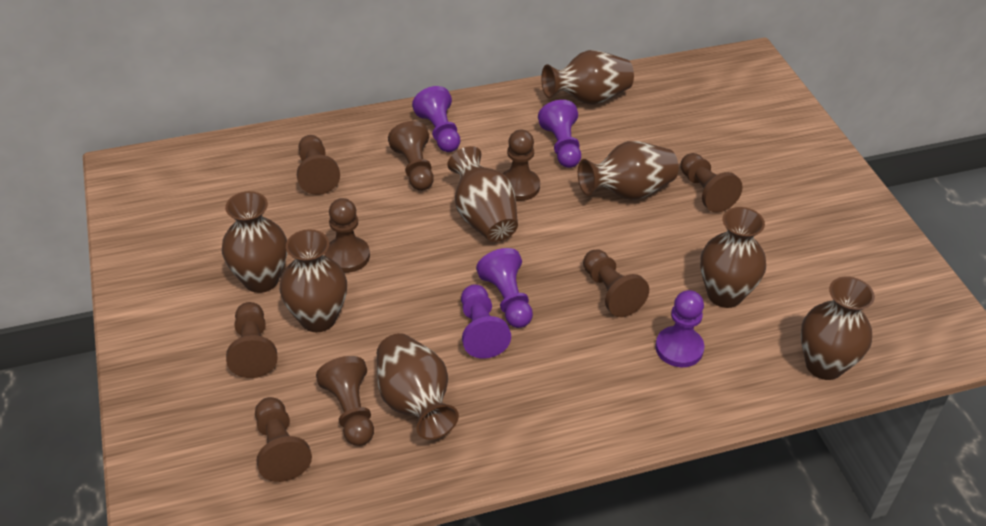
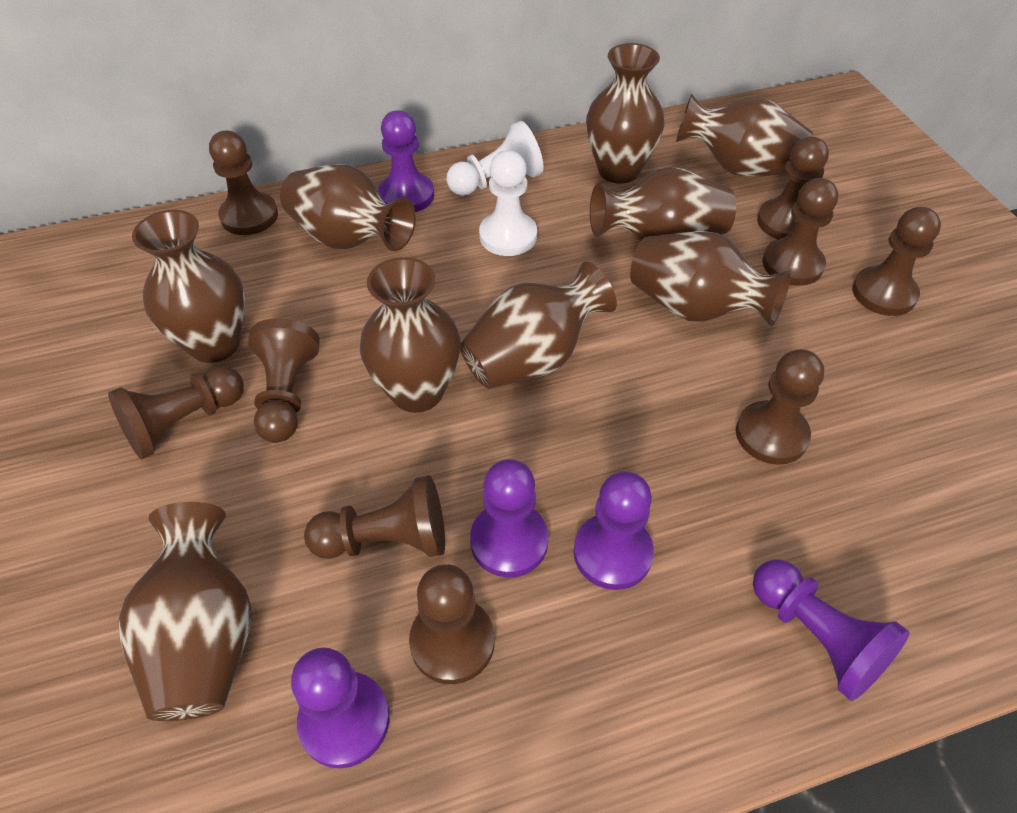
brown vase: 8 -> 9
white pawn: 0 -> 2

